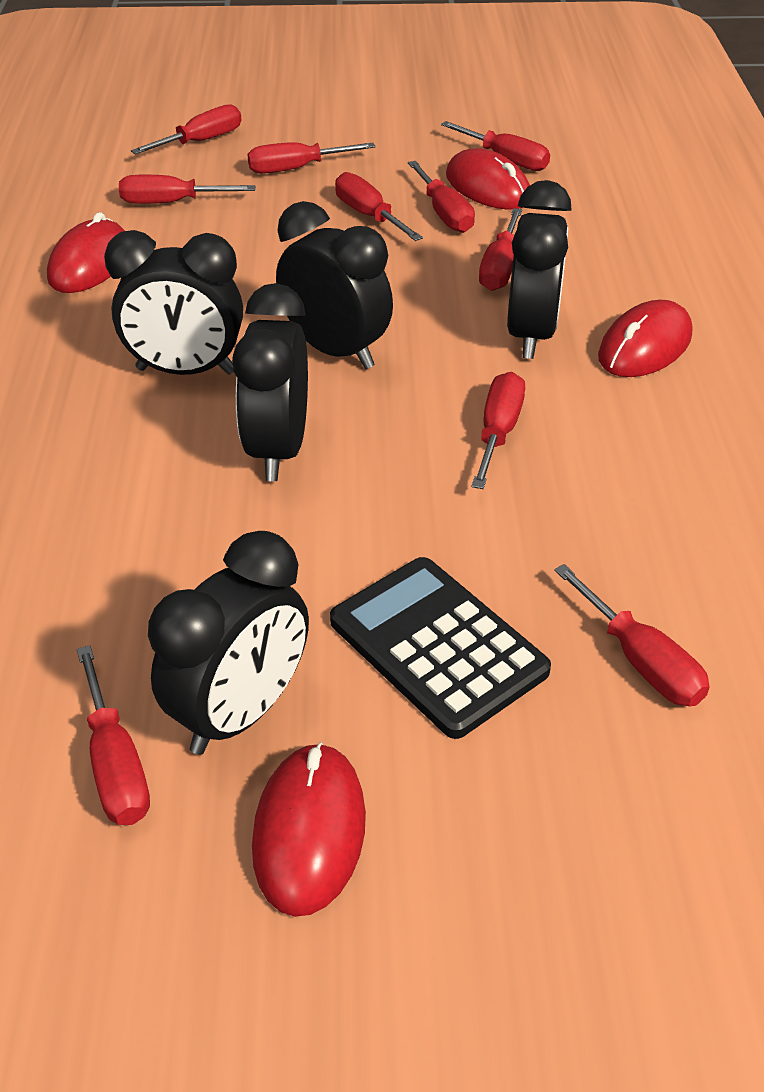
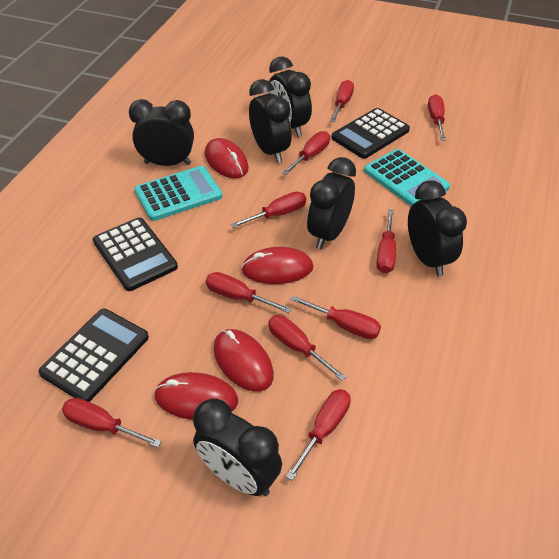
black calculator: 1 -> 3
black clock: 5 -> 6
turquoise calculator: 0 -> 2

